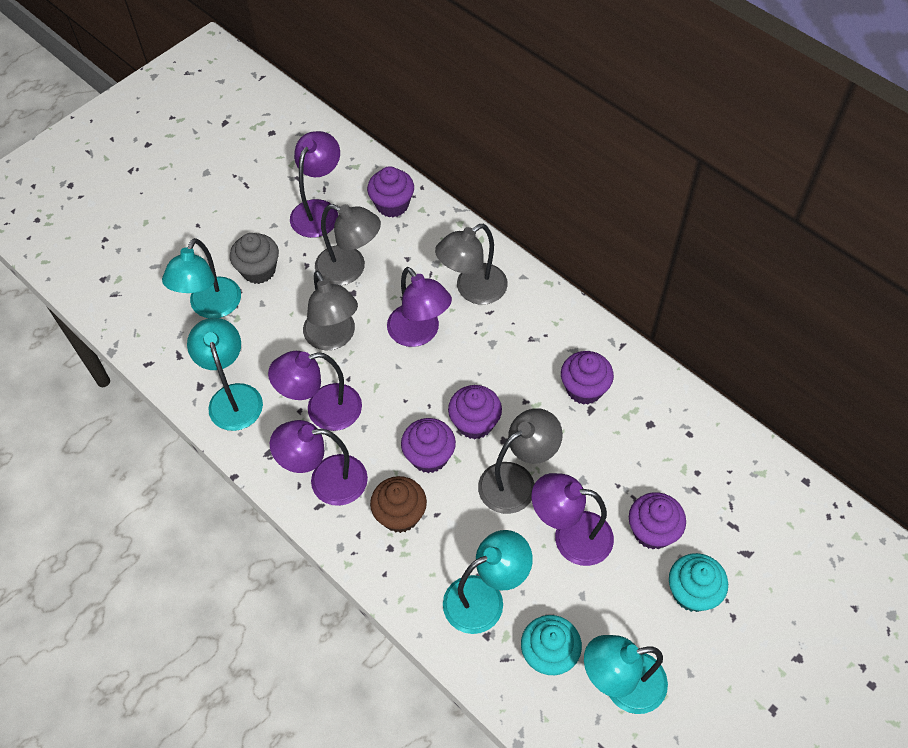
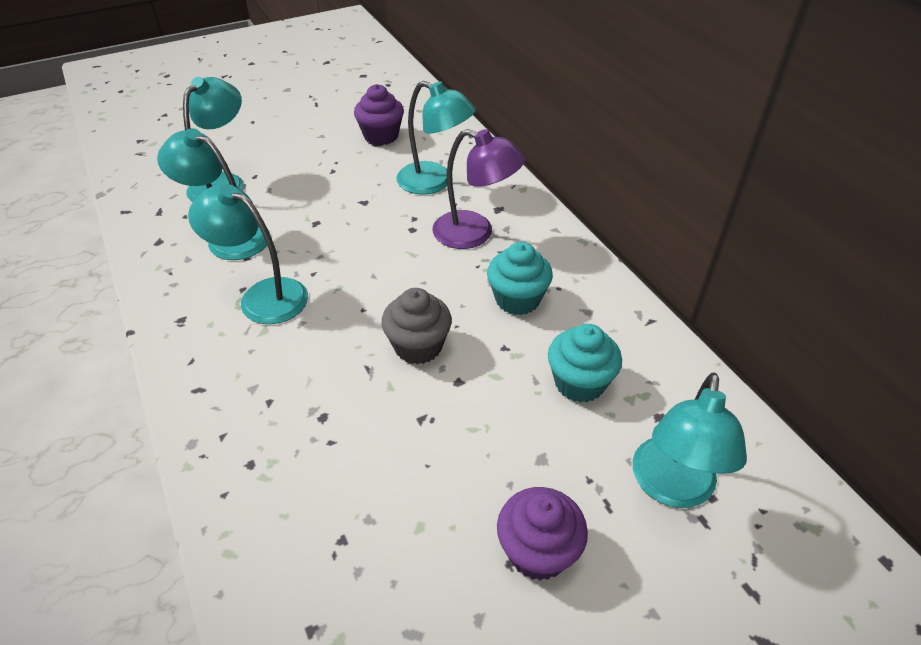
brown cupcake: 1 -> 0
grey lamp: 4 -> 0
purple cupcake: 5 -> 2
purple lamp: 5 -> 1
turquoise lamp: 4 -> 5

